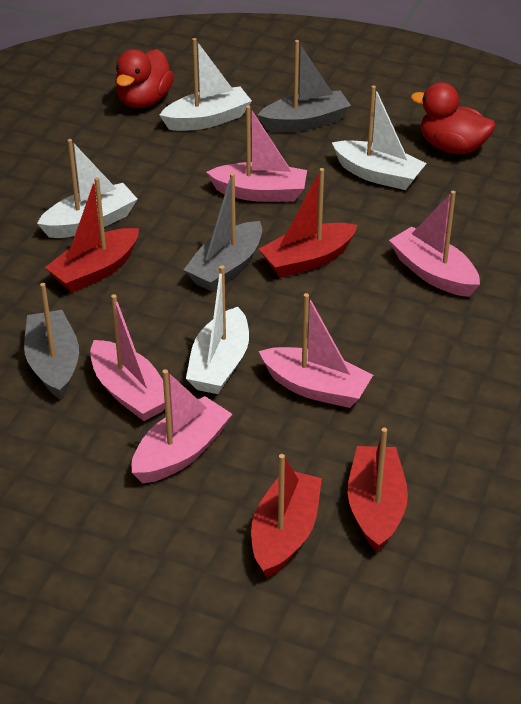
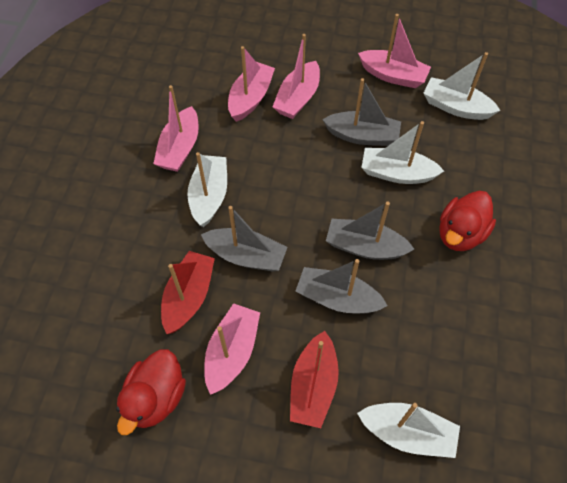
grey boat: 3 -> 4
red boat: 4 -> 2

